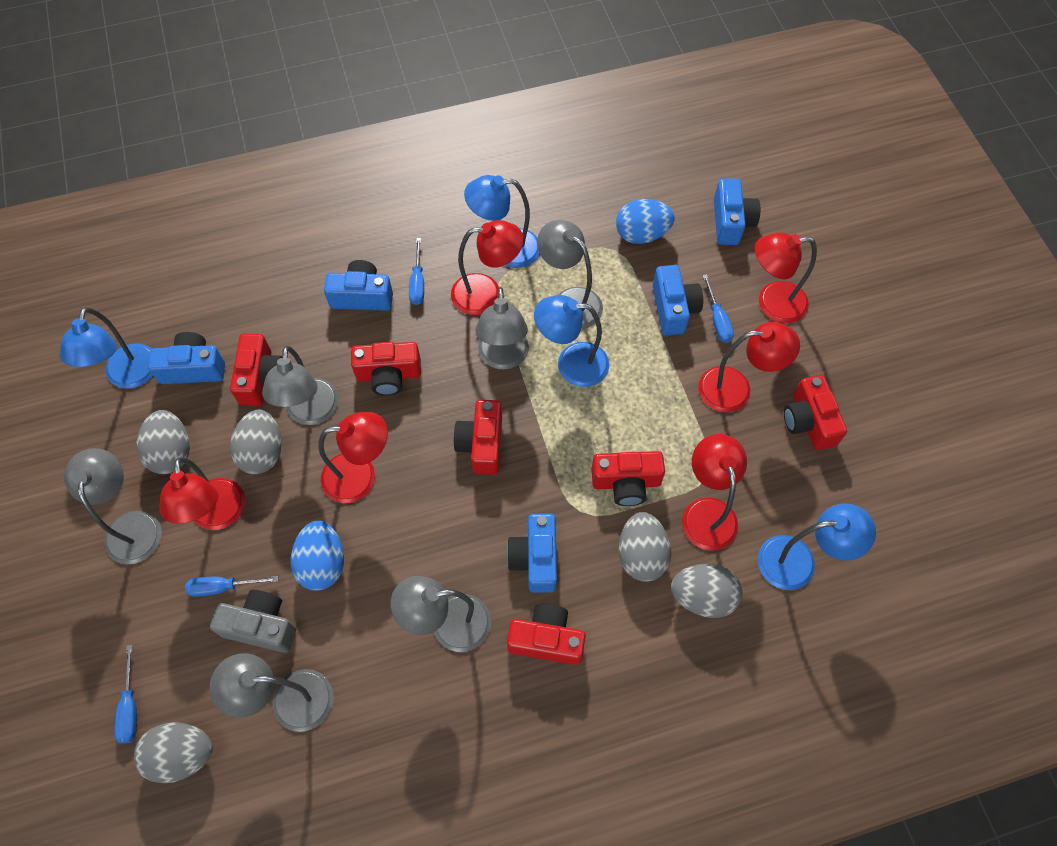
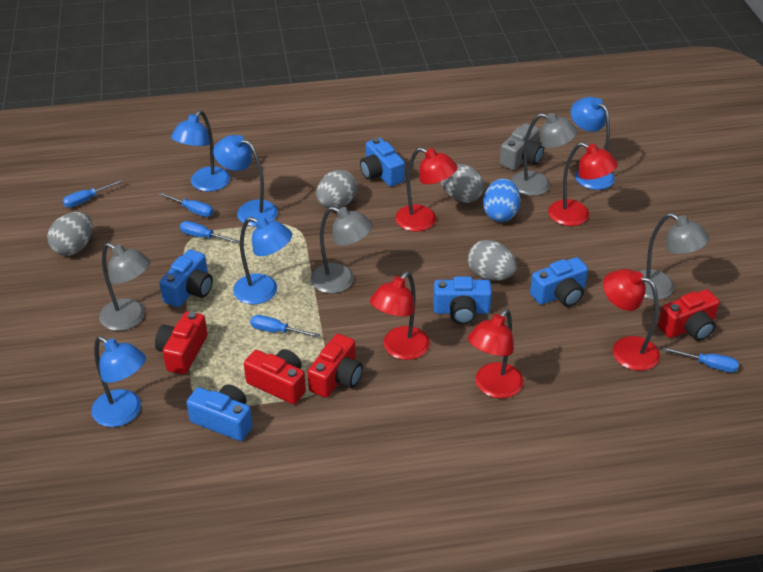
blue egg: 2 -> 1
blue lamp: 4 -> 5
blue screwdriver: 4 -> 5
grey egg: 5 -> 4
grey lamp: 6 -> 4
red camera: 6 -> 4
red lamp: 6 -> 5

